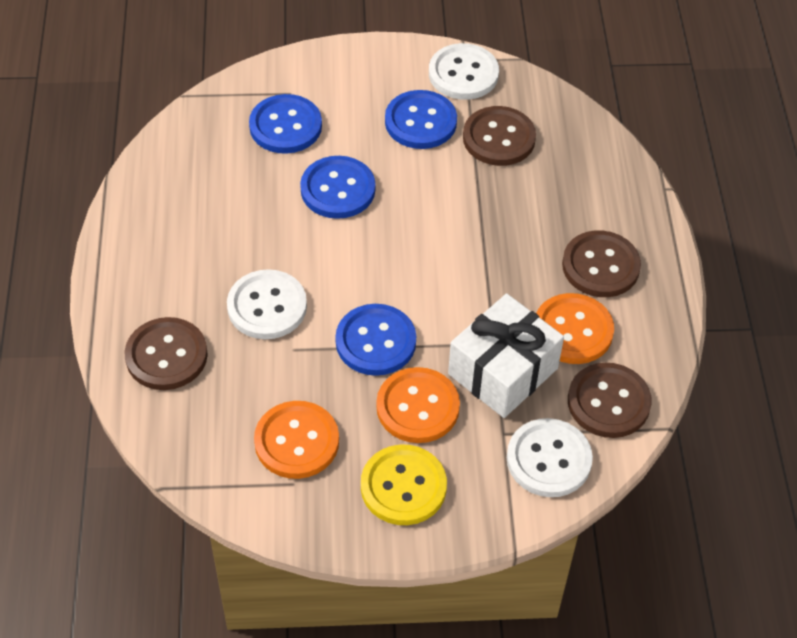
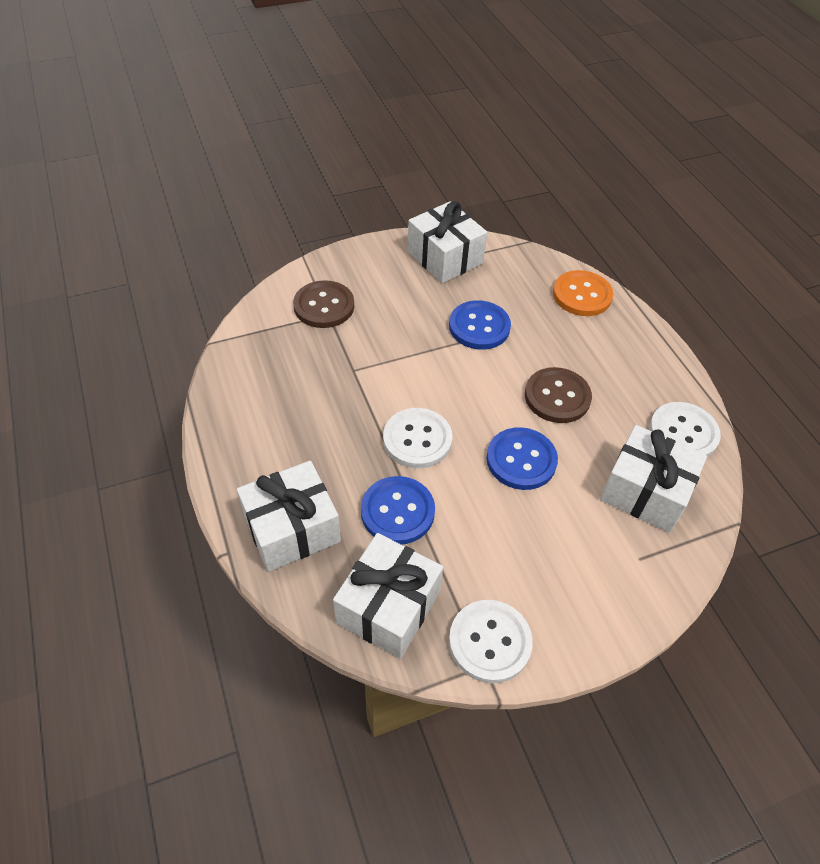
blue button: 4 -> 3
brown button: 4 -> 2
orange button: 3 -> 1
white gift: 1 -> 4
yellow button: 1 -> 0

